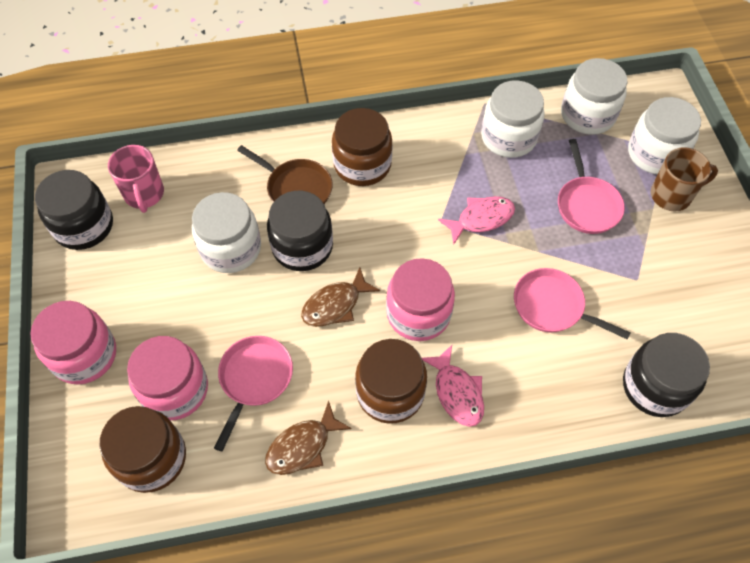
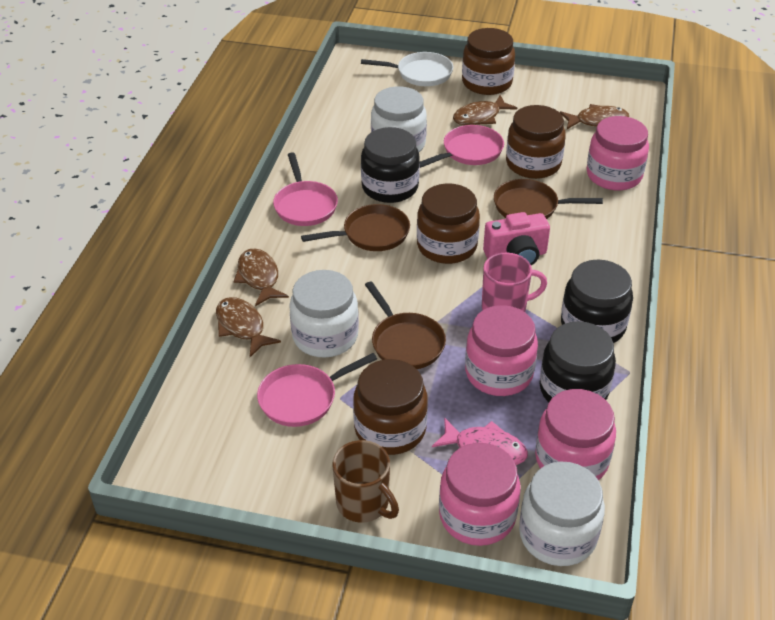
brown fish: 2 -> 4
brown jar: 3 -> 4
brown pan: 1 -> 3
pink camera: 0 -> 1
pink fish: 2 -> 1
pink jar: 3 -> 4
white jar: 4 -> 3
white pan: 0 -> 1

